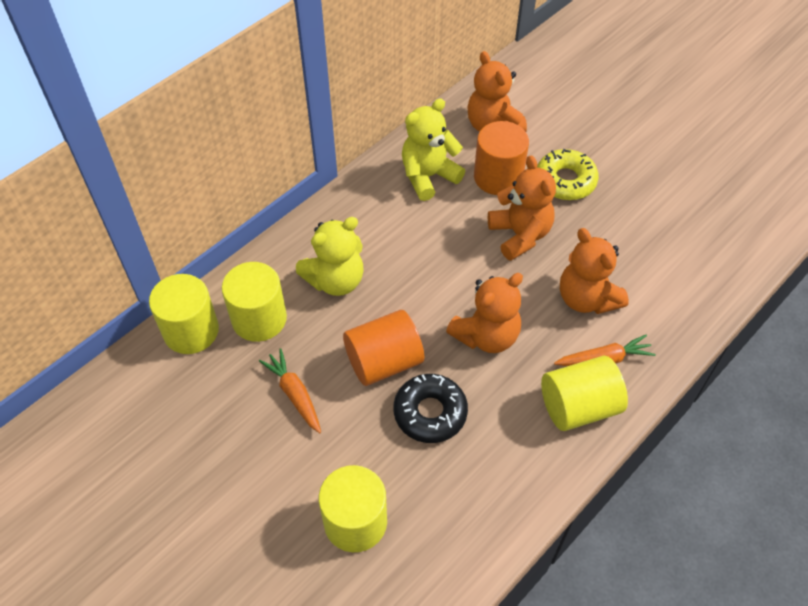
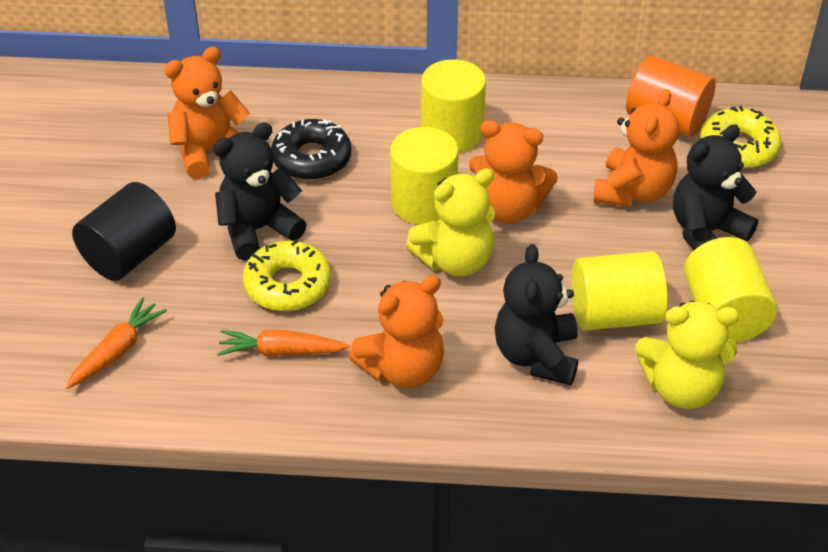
black cylinder: 0 -> 1
black teddy bear: 0 -> 3
orange cylinder: 2 -> 1
yellow donut: 1 -> 2

